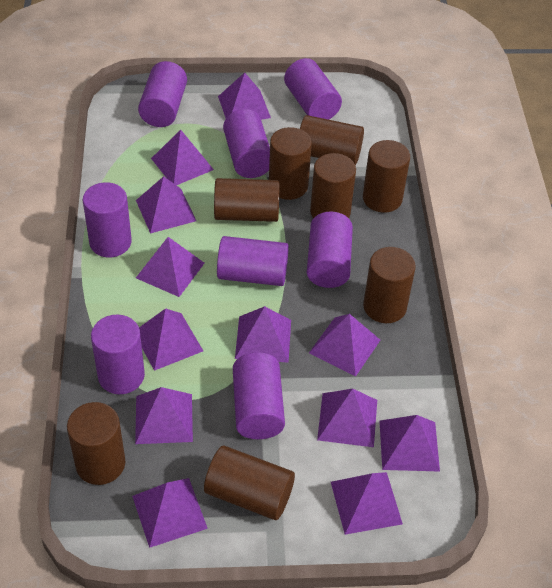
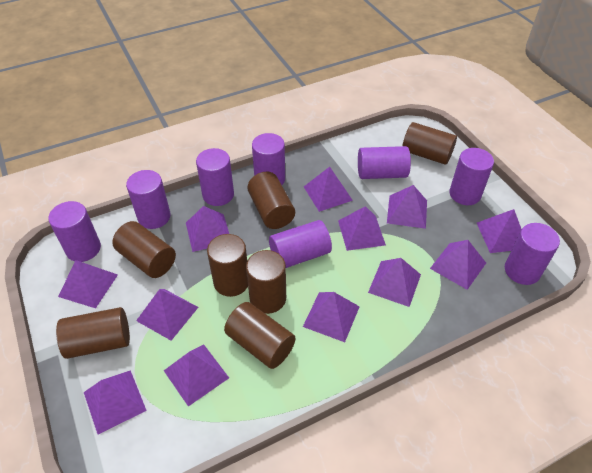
brown cylinder: 8 -> 7

